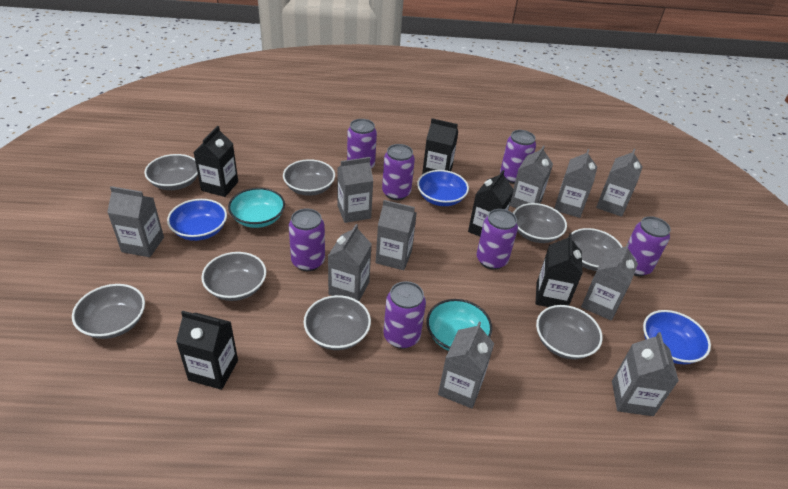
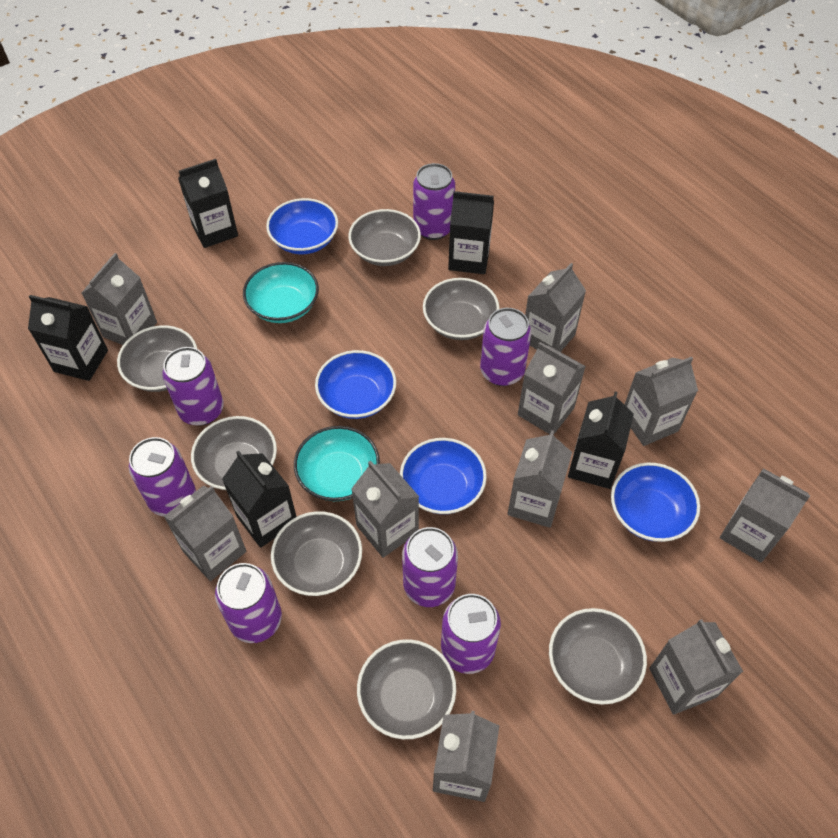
blue bowl: 3 -> 4
grey bowl: 8 -> 7

